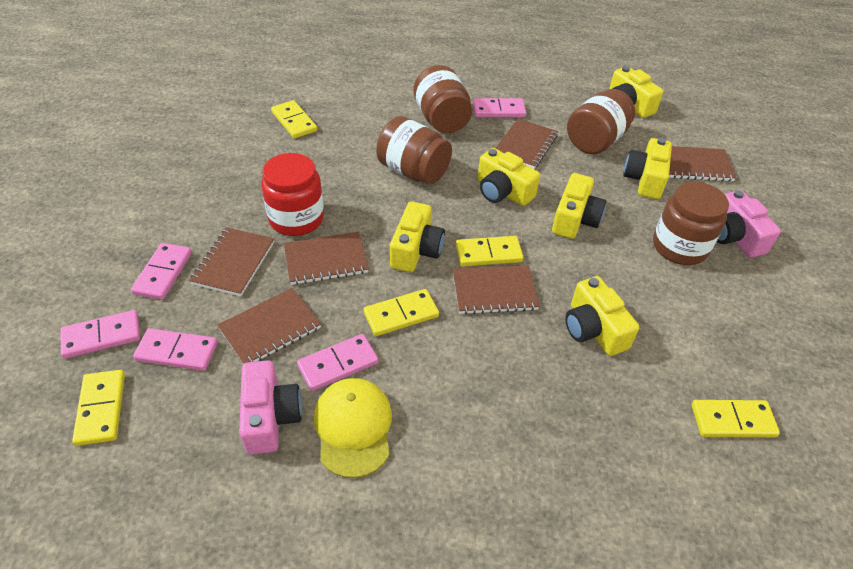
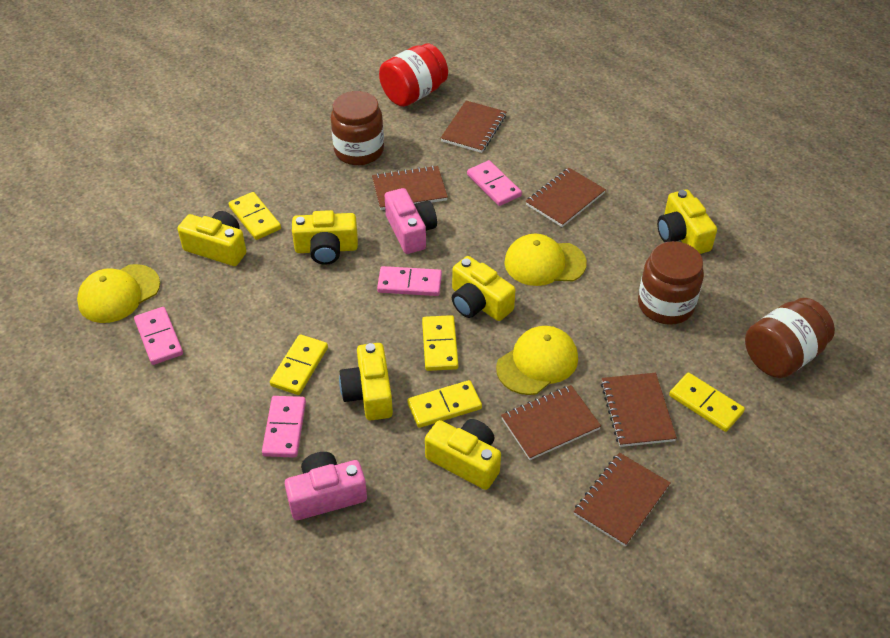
brown jar: 4 -> 3
pink domino: 5 -> 4
yellow cap: 1 -> 3

